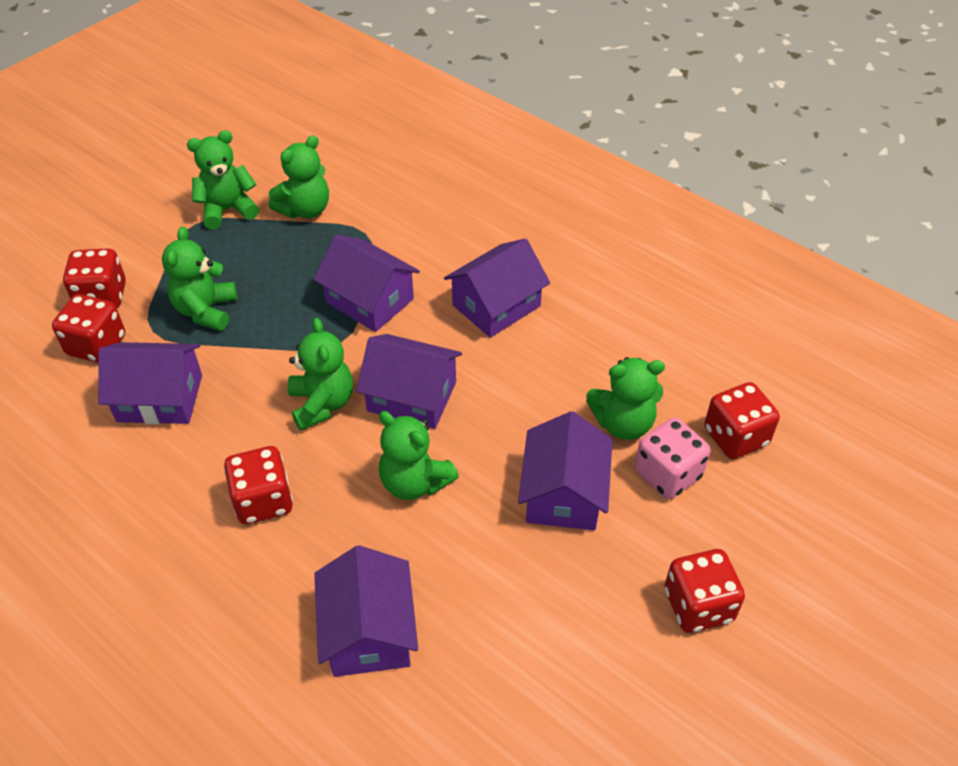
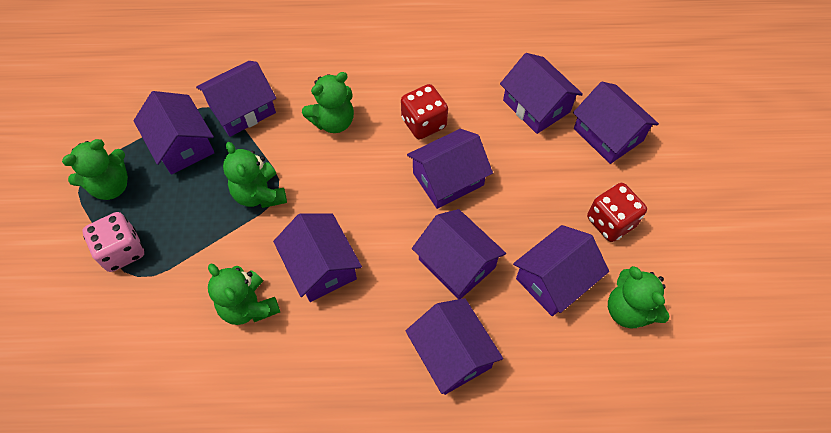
green teddy bear: 6 -> 5
purple house: 6 -> 9
red dice: 5 -> 2

